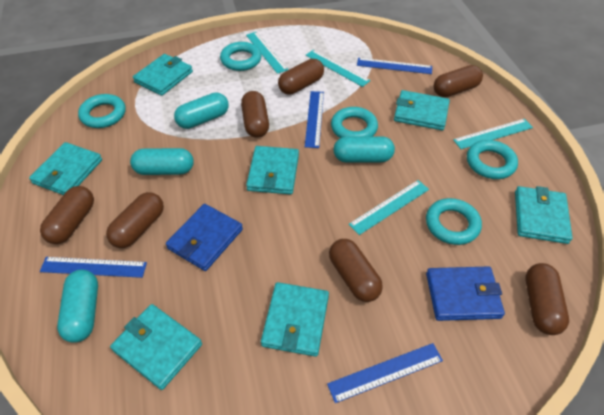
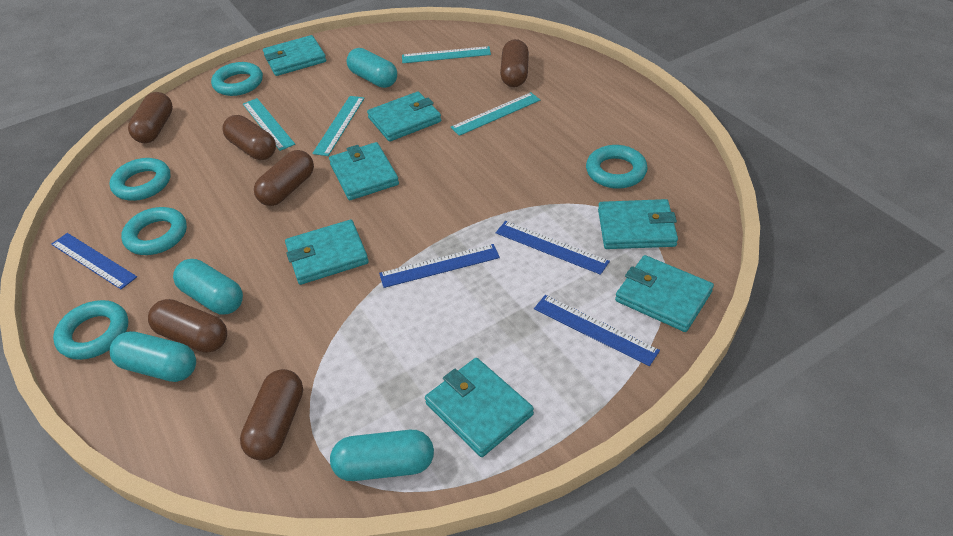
blue wallet: 2 -> 0
brown capsule: 7 -> 6

